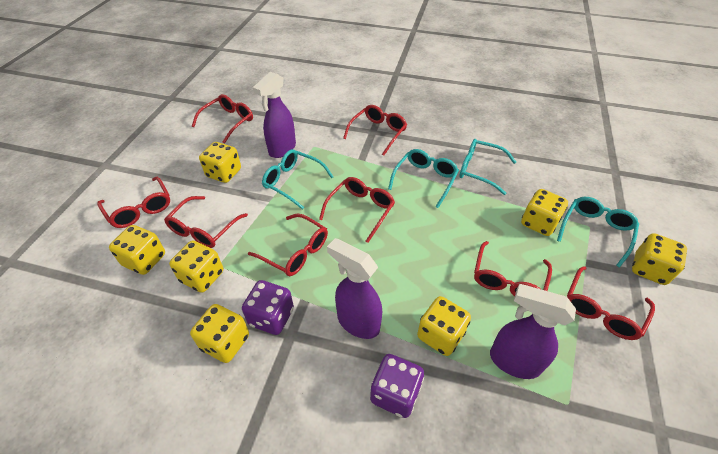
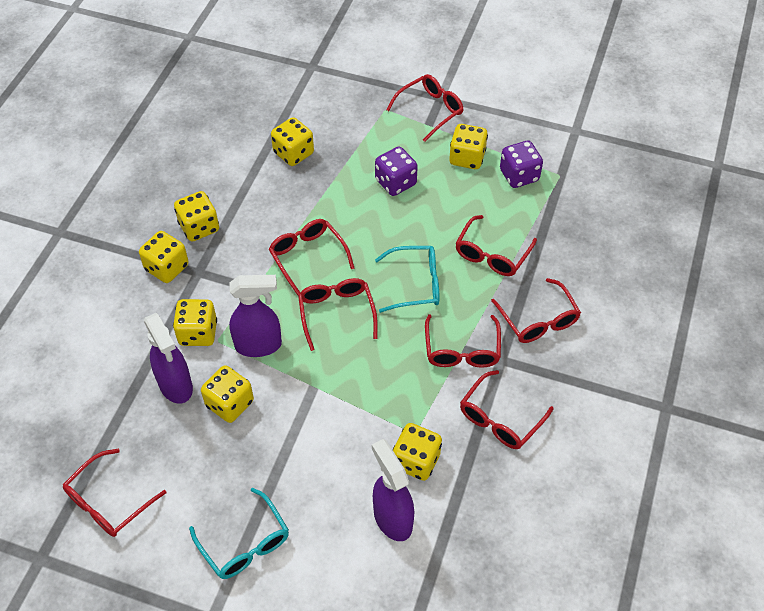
turquoise glasses: 4 -> 2

